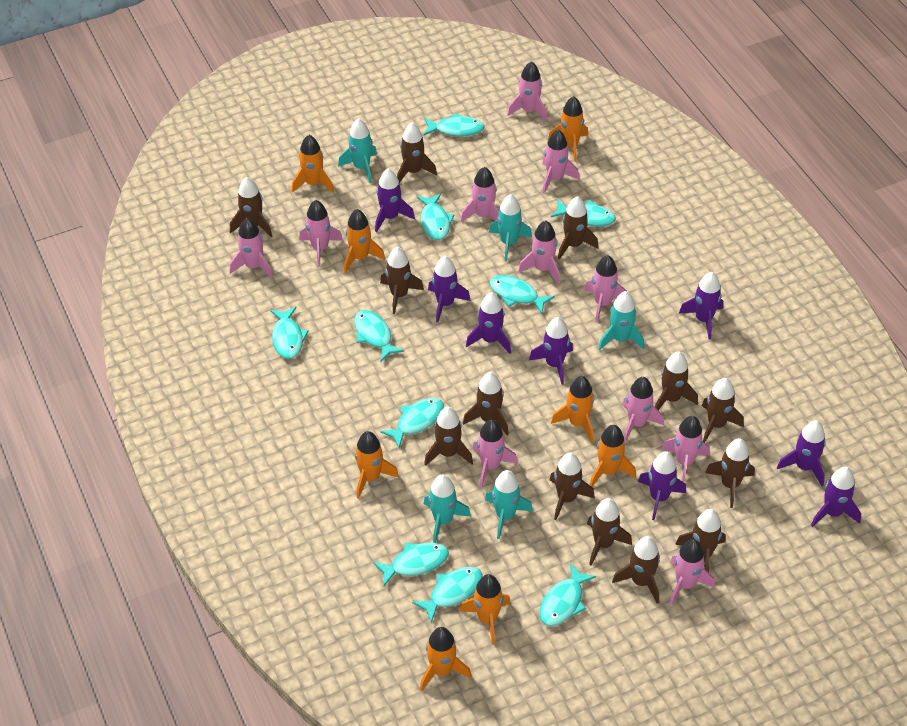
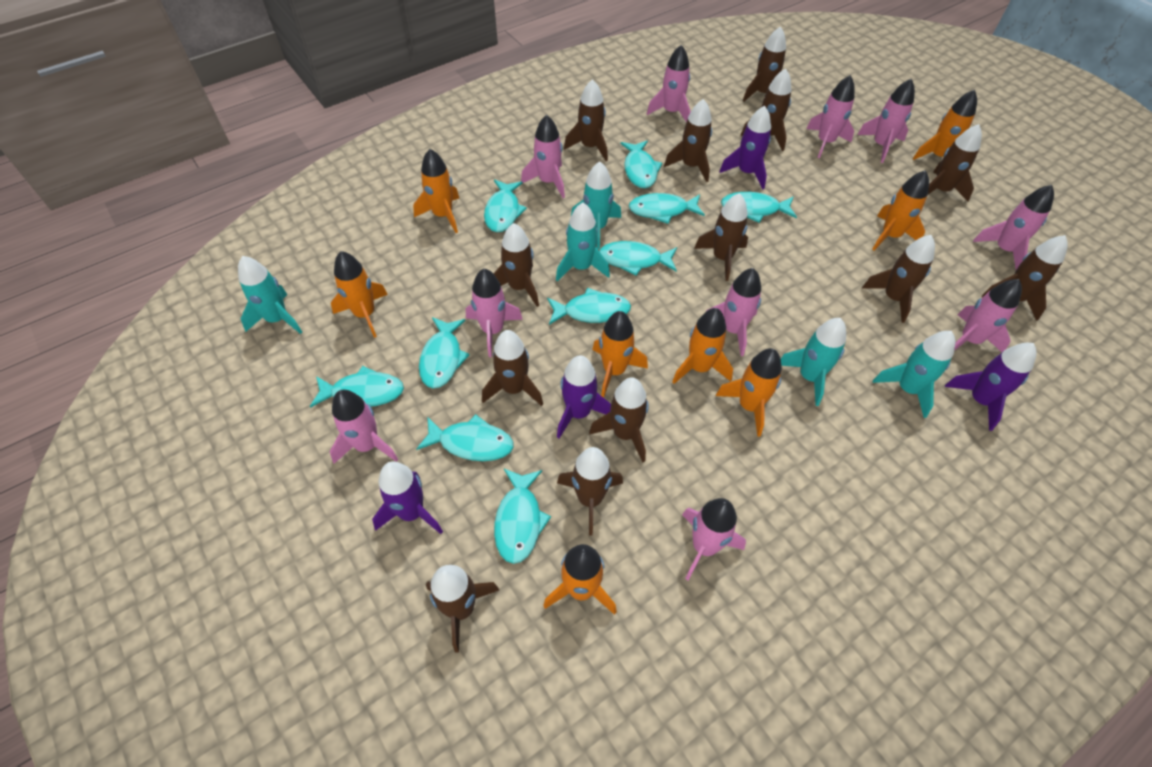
pink rocket: 11 -> 10
purple rocket: 8 -> 4

